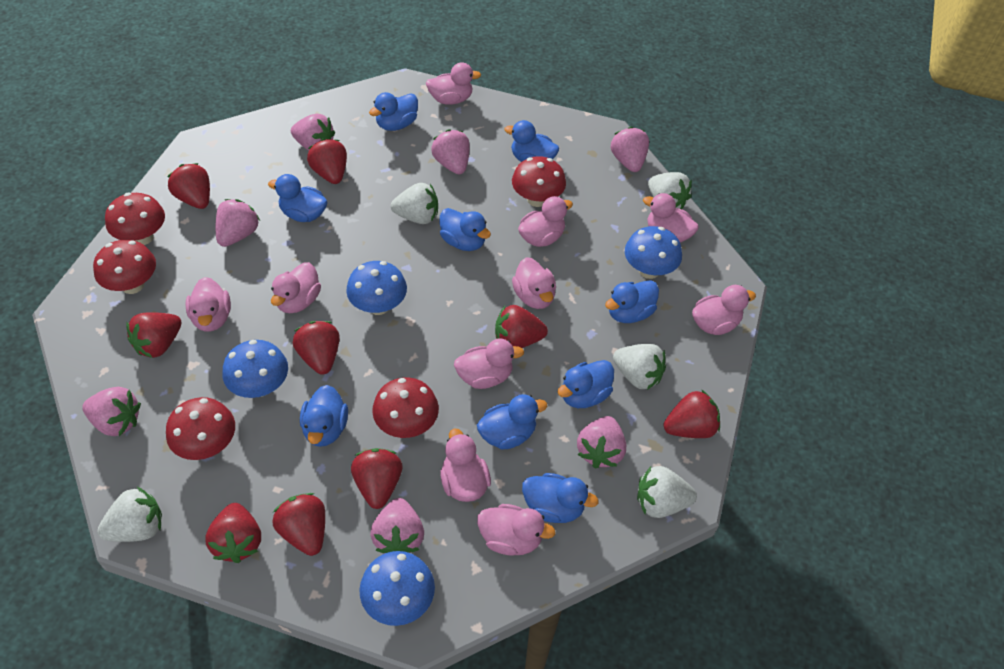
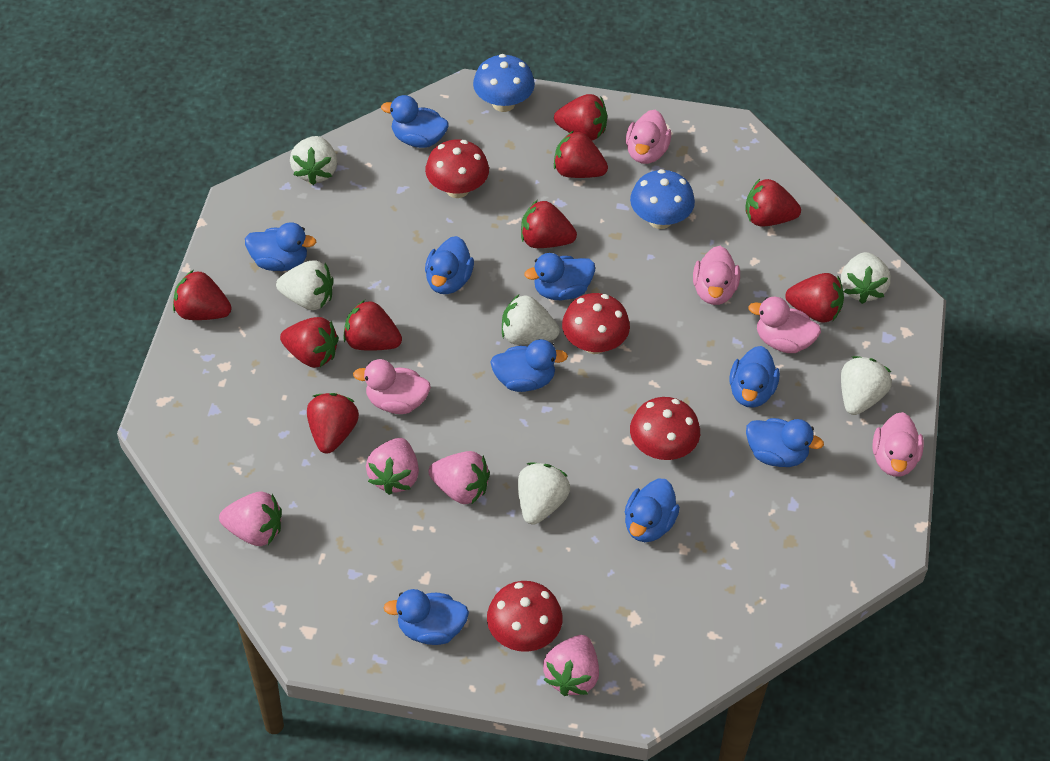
blue mushroom: 4 -> 2
pink duck: 10 -> 5
pink strawberry: 7 -> 4
red mushroom: 5 -> 4
white strawberry: 5 -> 6

